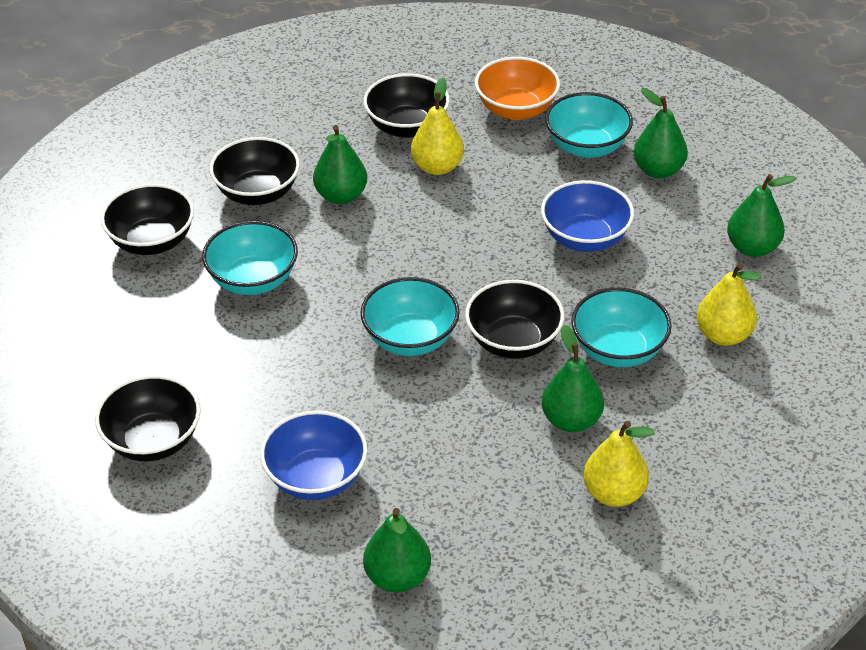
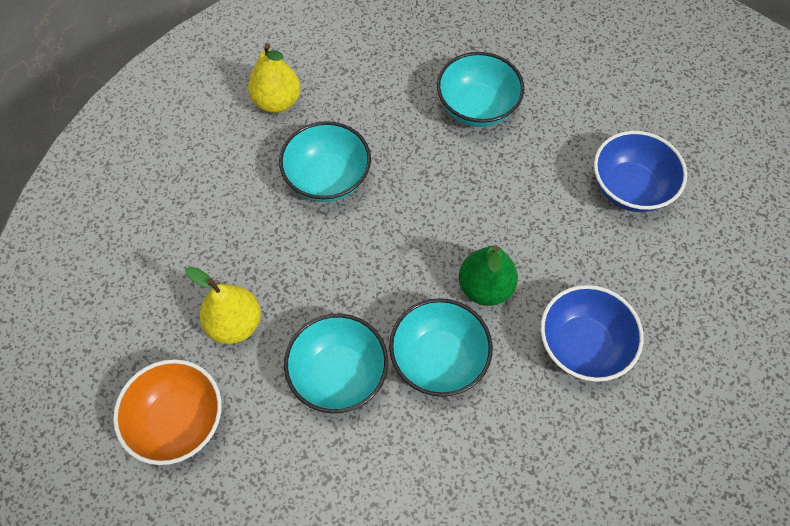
black bowl: 5 -> 0
green pear: 5 -> 1
yellow pear: 3 -> 2

